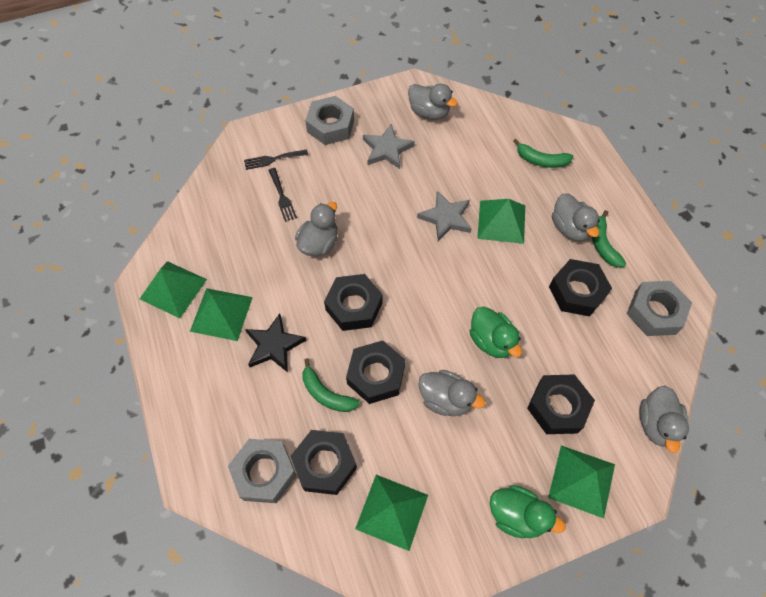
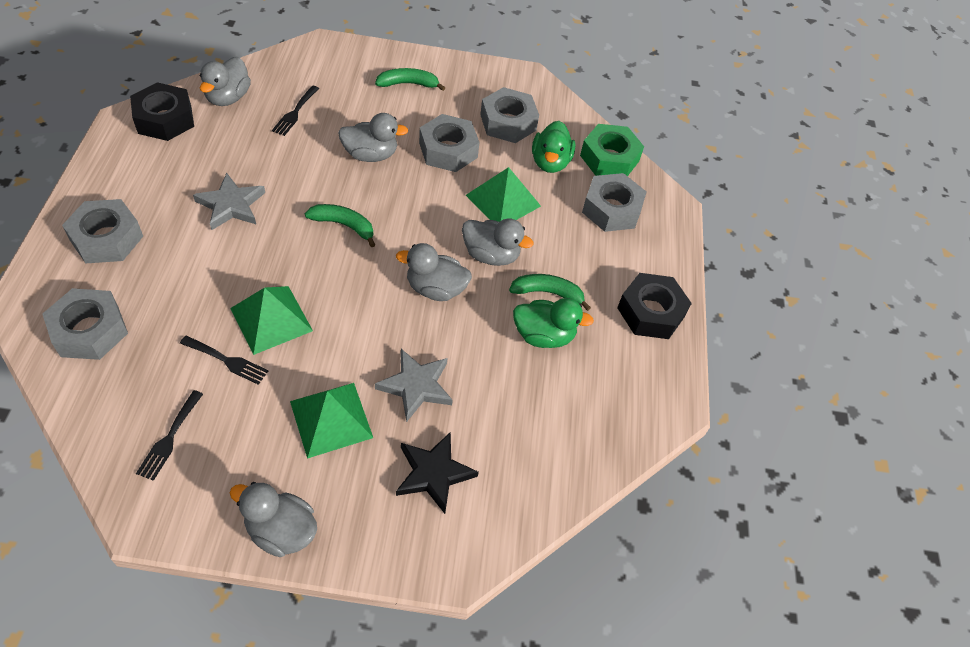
black fork: 2 -> 3
black nut: 5 -> 2
green nut: 0 -> 1
green pyramid: 5 -> 3
grey nut: 3 -> 5

